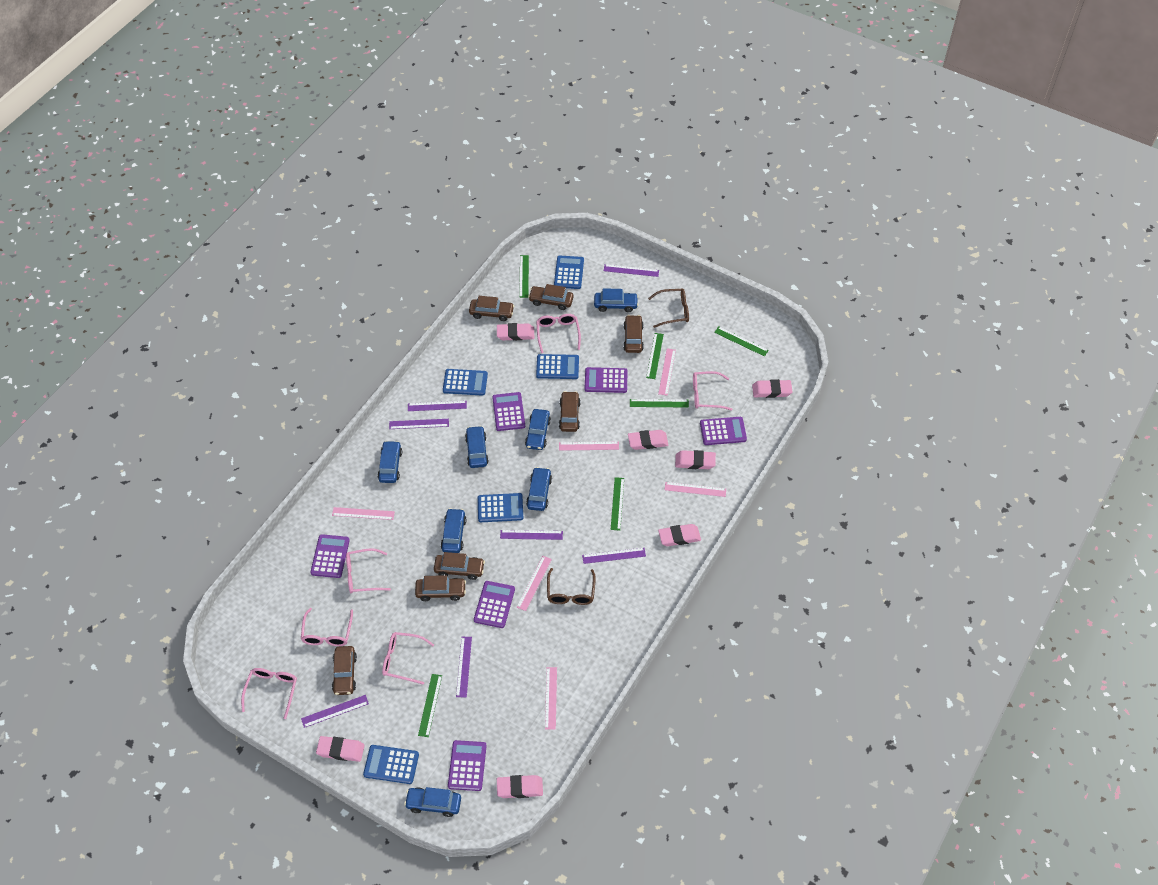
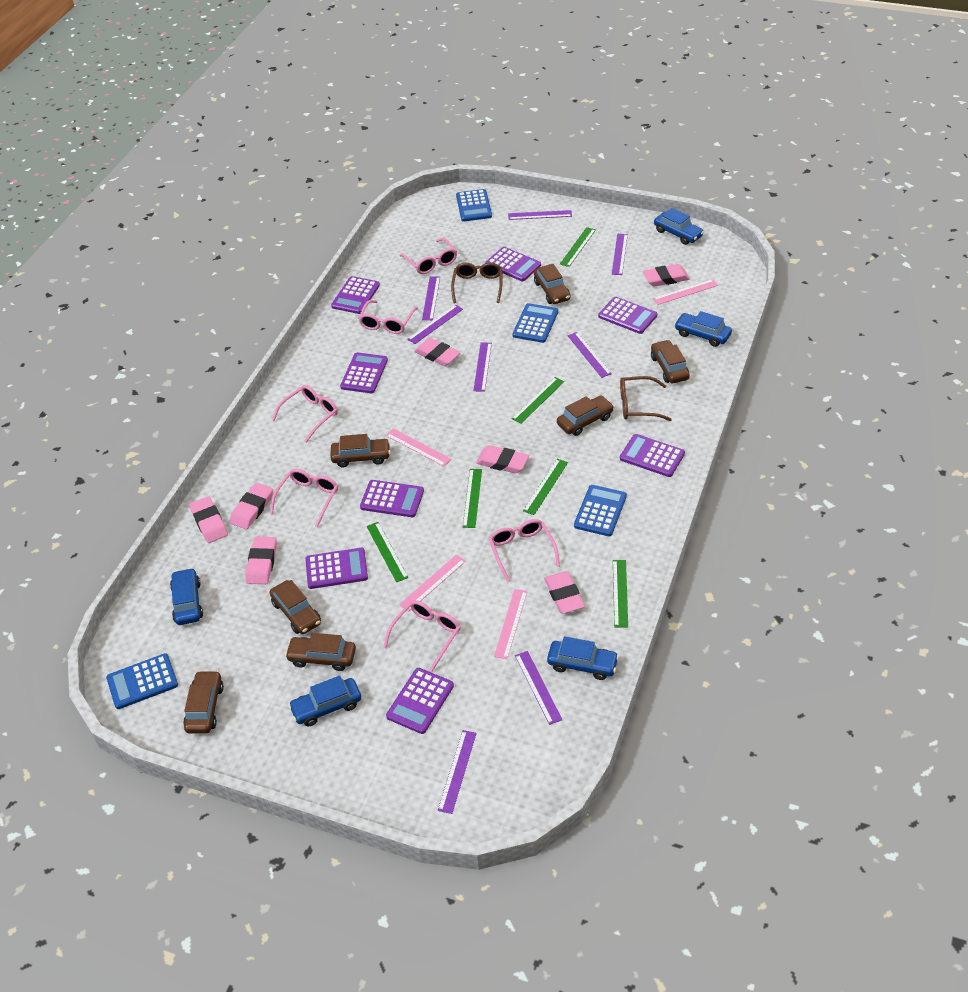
blue calculator: 5 -> 4
blue car: 7 -> 5
pink ruler: 6 -> 4
purple calculator: 6 -> 8
purple ruler: 7 -> 8

